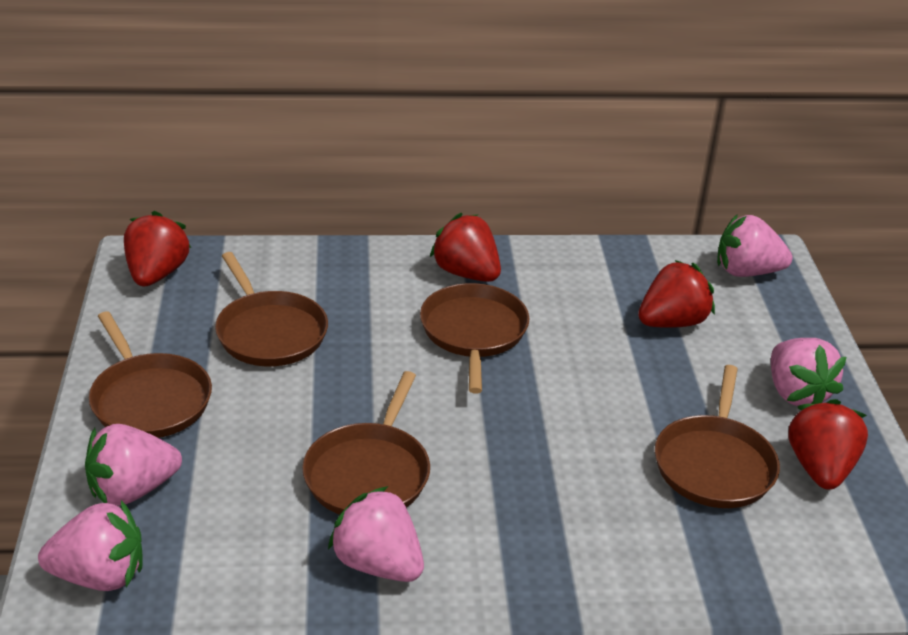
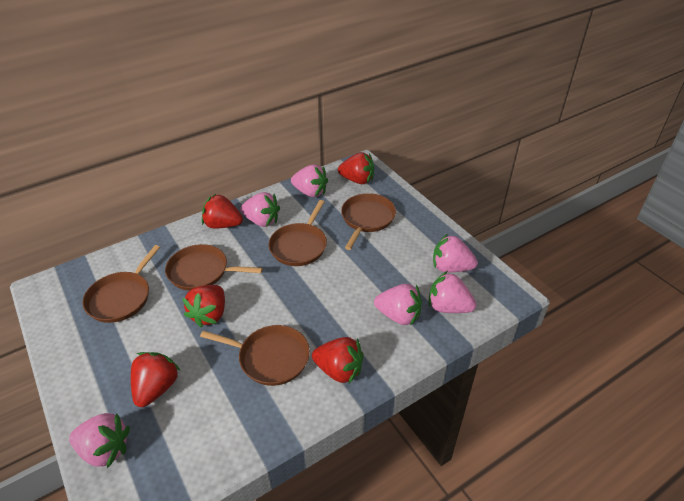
pink strawberry: 5 -> 6
red strawberry: 4 -> 5

